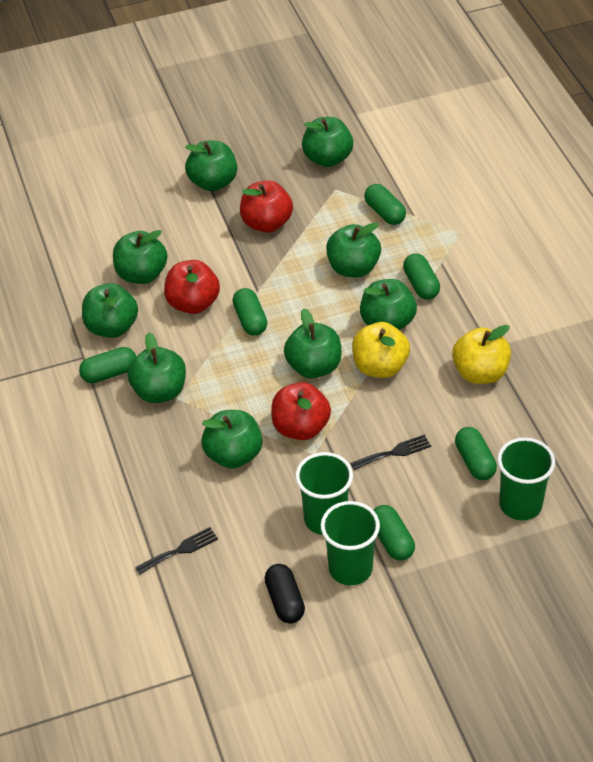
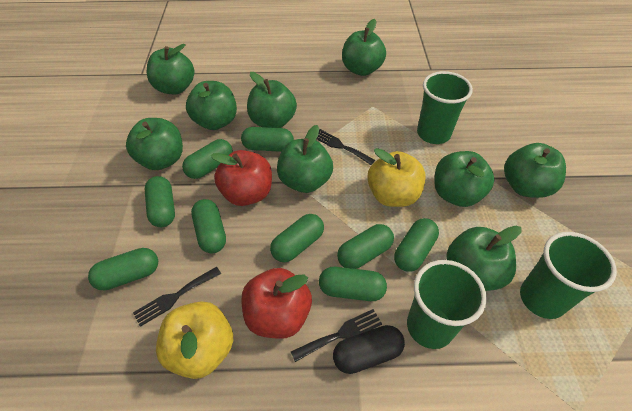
black fork: 2 -> 3
green capsule: 6 -> 9
red apple: 3 -> 2

